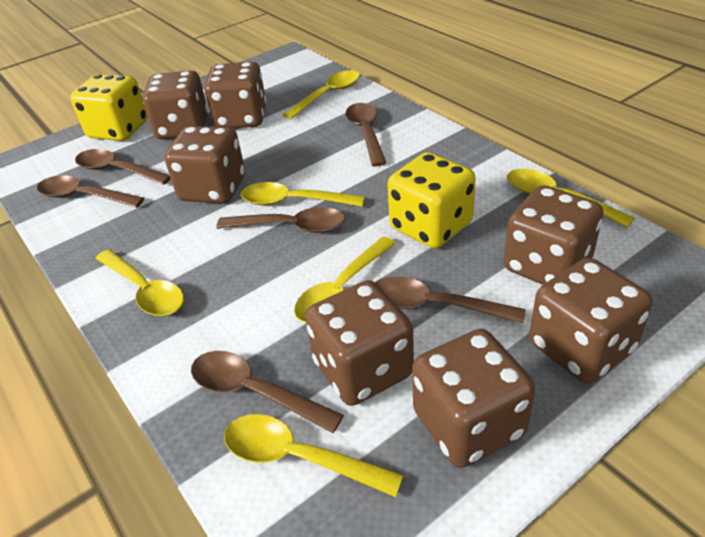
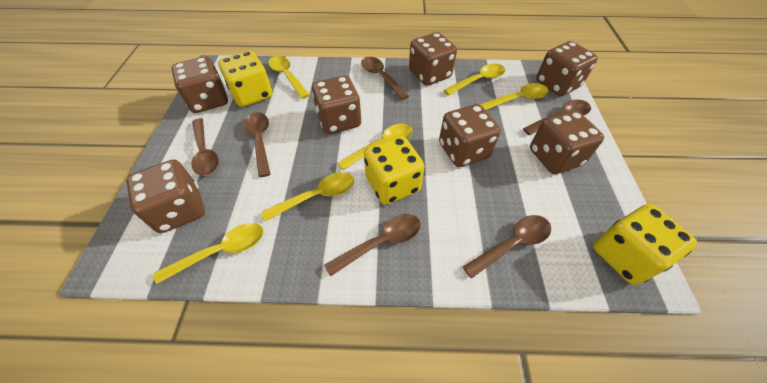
yellow dice: 2 -> 3

